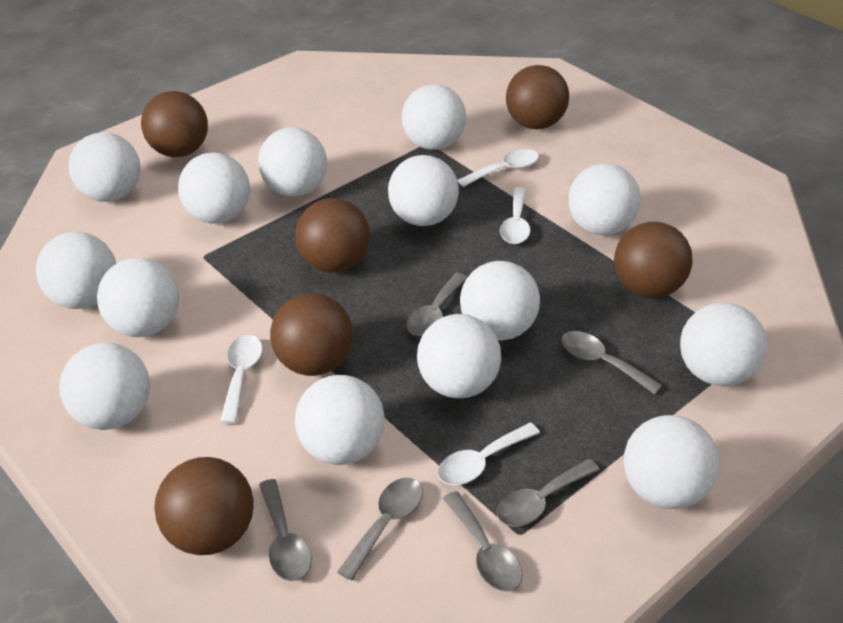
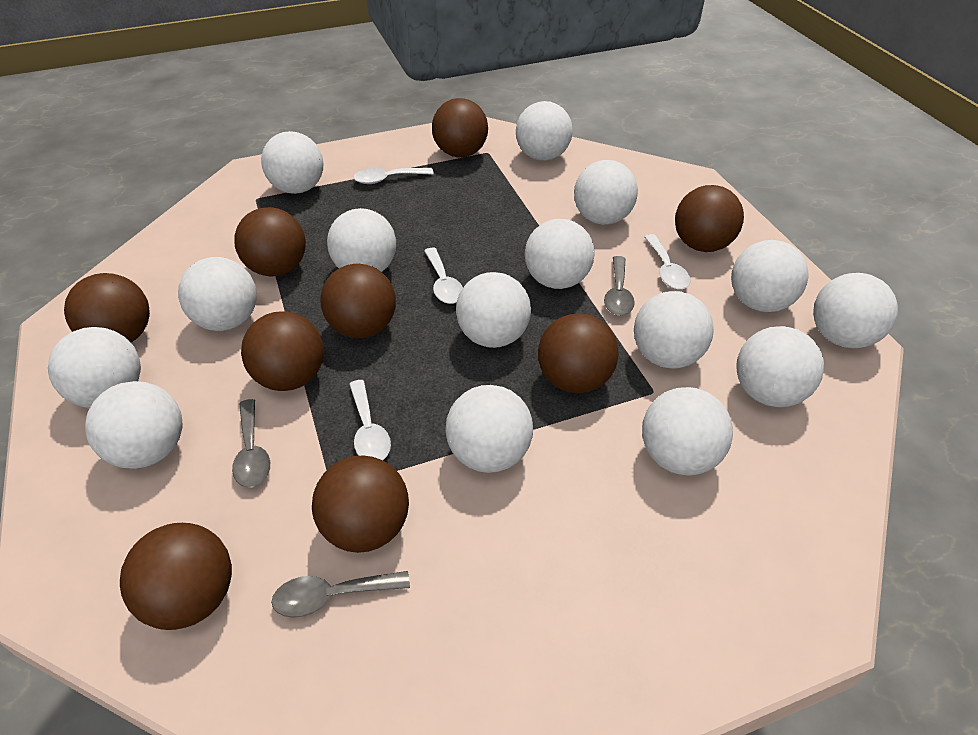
brown ball: 6 -> 9
grey spoon: 6 -> 3
white ball: 14 -> 15

